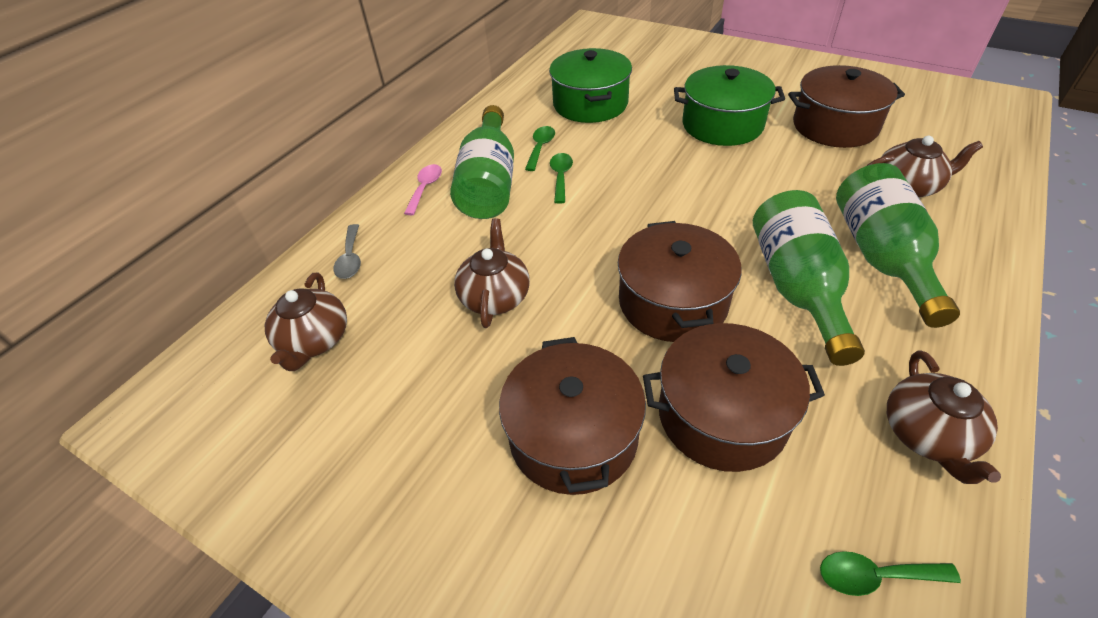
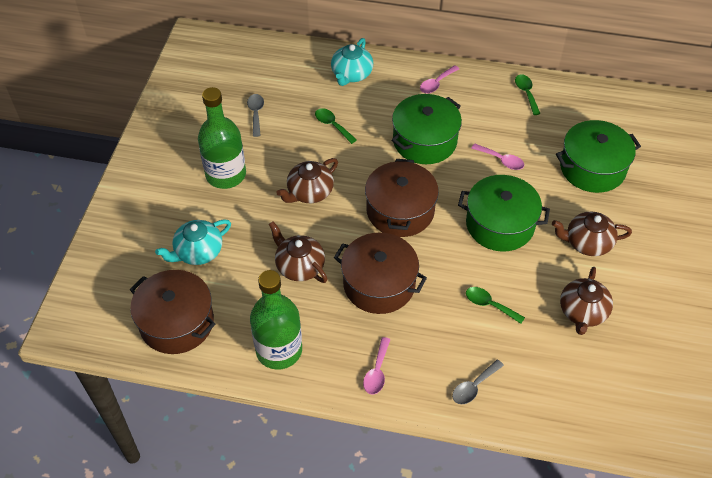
brown pot: 4 -> 3
green bottle: 3 -> 2
green pot: 2 -> 3
grey spoon: 1 -> 2
pink spoon: 1 -> 3
turquoise teapot: 0 -> 2

